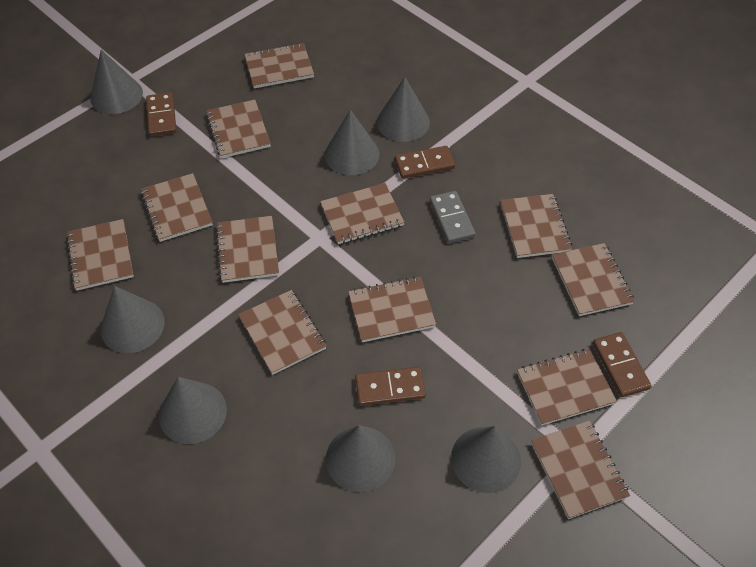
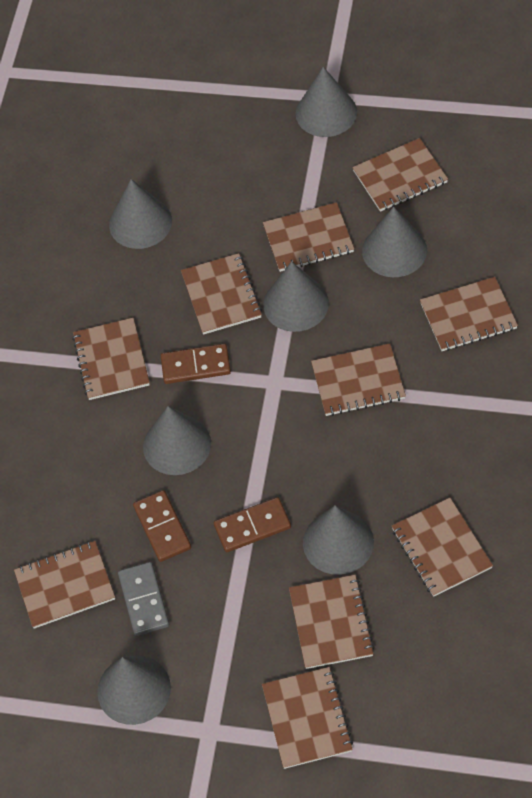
brown domino: 4 -> 3
brown notebook: 12 -> 10

